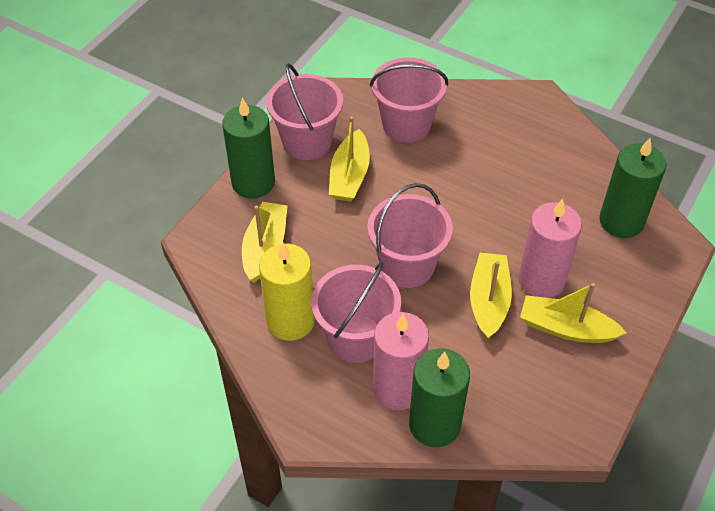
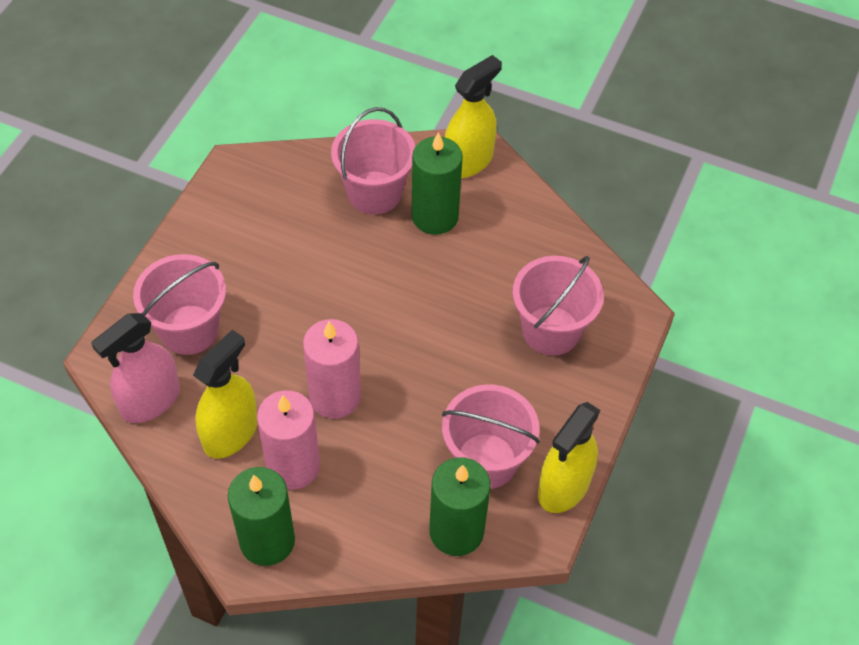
pink spray bottle: 0 -> 1
yellow boat: 4 -> 0
yellow candle: 1 -> 0
yellow spray bottle: 0 -> 3

